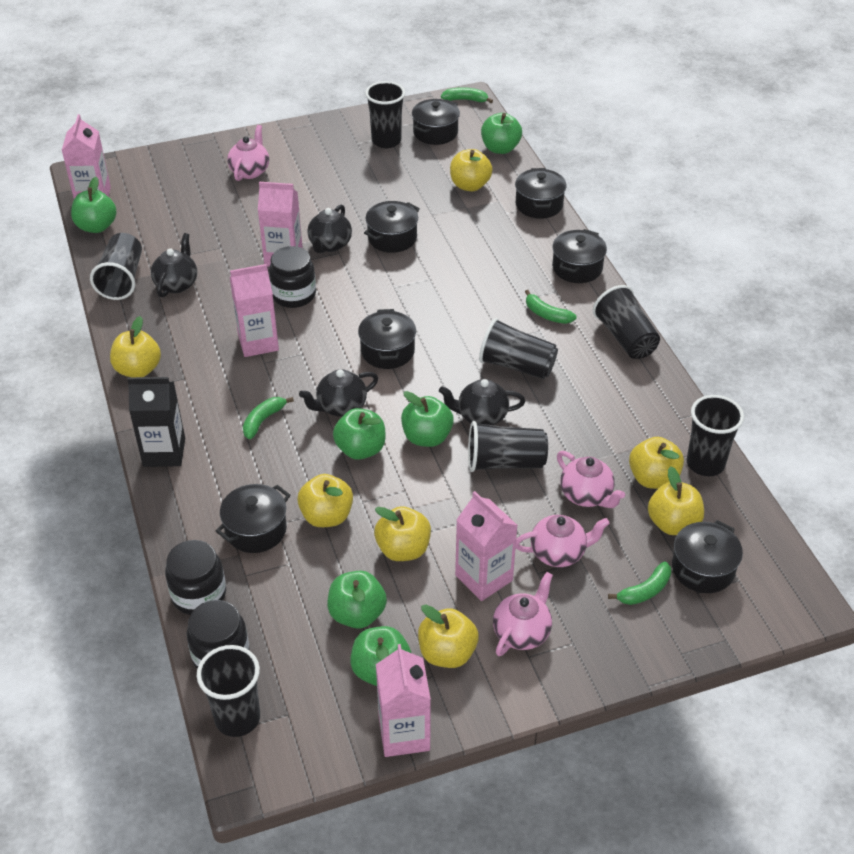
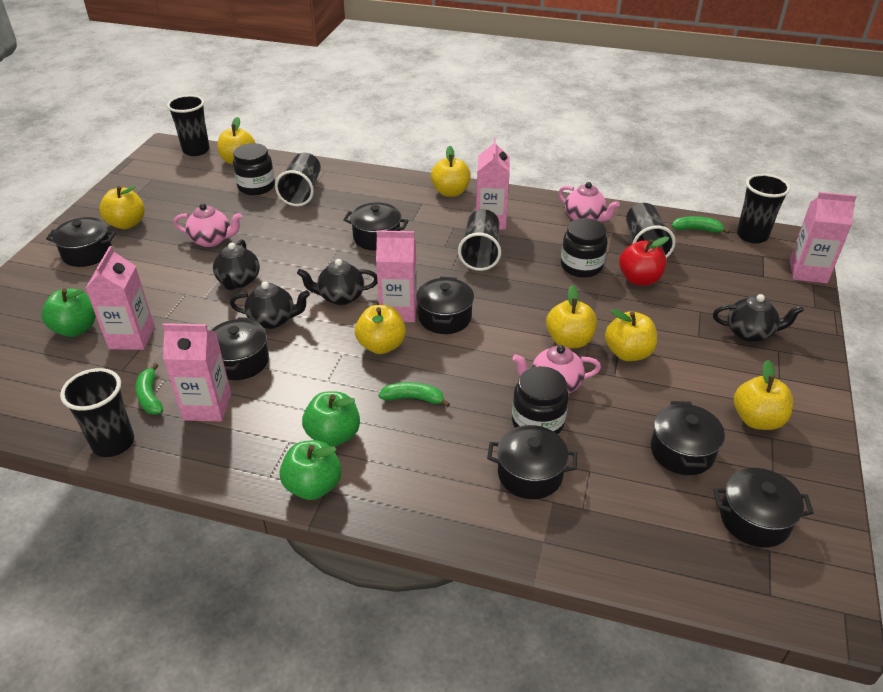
black carton: 1 -> 0
black cup: 7 -> 6
green apple: 6 -> 3
green banana: 4 -> 3
pink teapot: 4 -> 3
red apple: 0 -> 1

